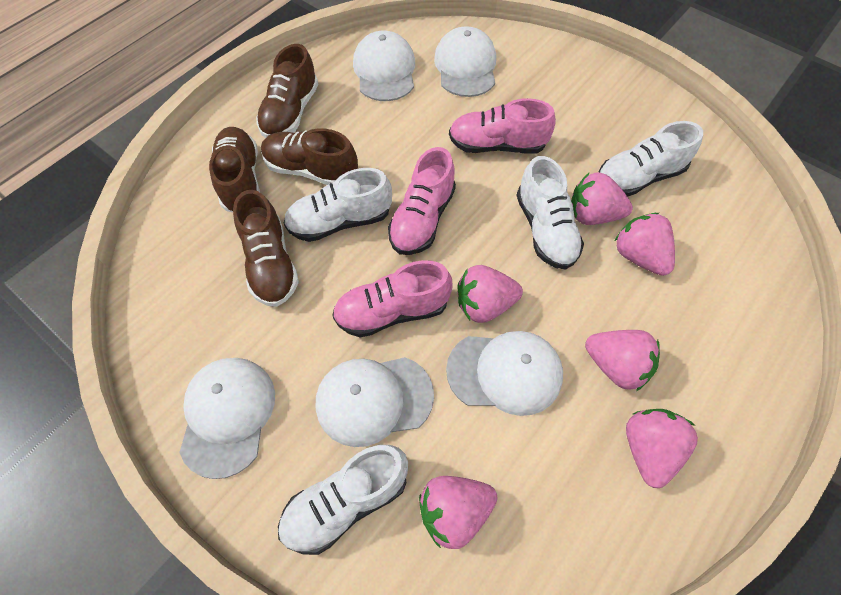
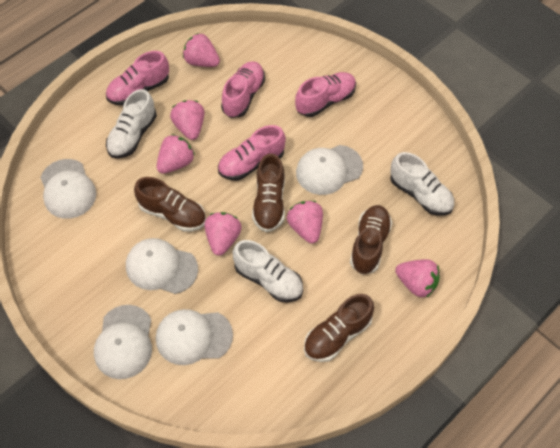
pink shoe: 3 -> 4
white shoe: 4 -> 3

